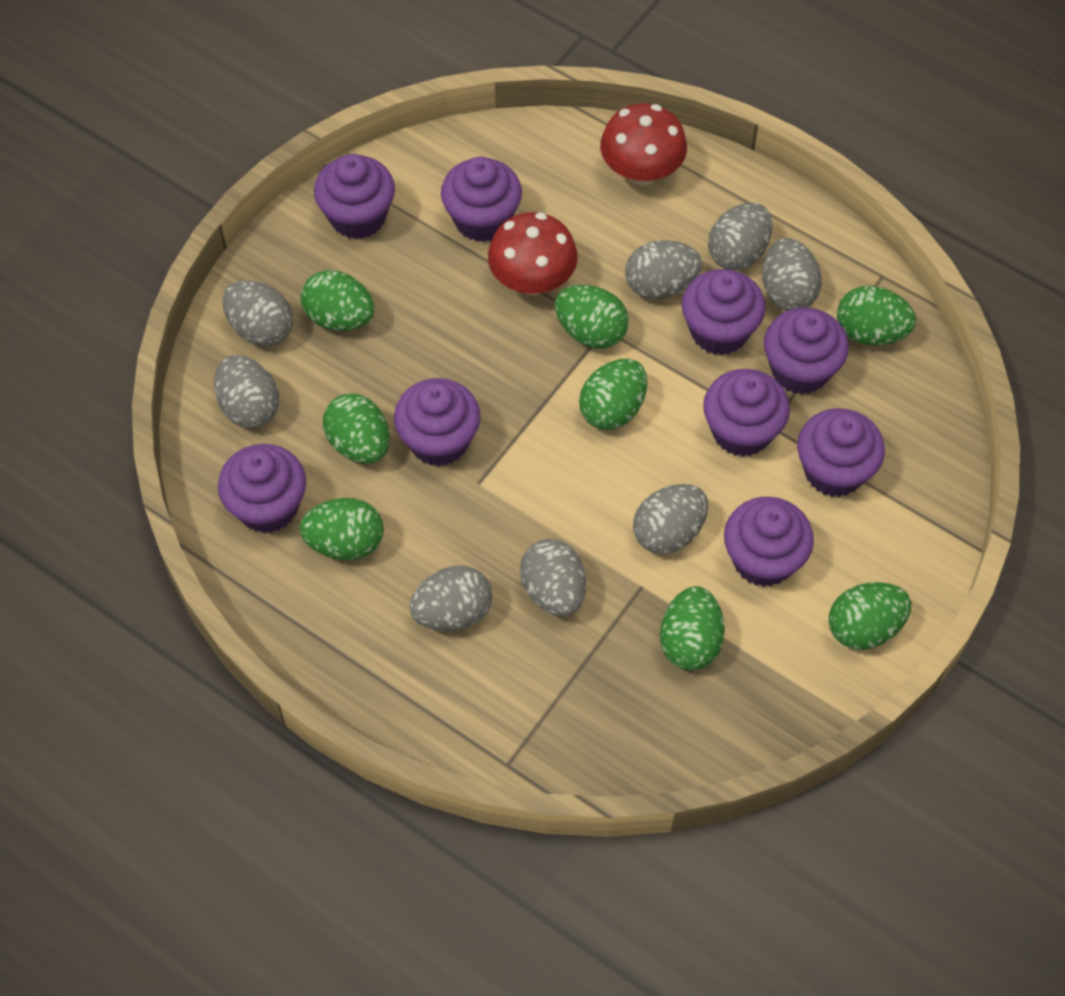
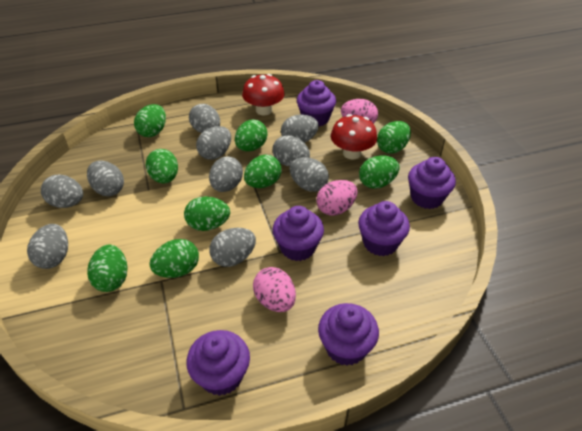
green egg: 8 -> 9
grey egg: 8 -> 10
pink egg: 0 -> 3
purple cupcake: 9 -> 6

